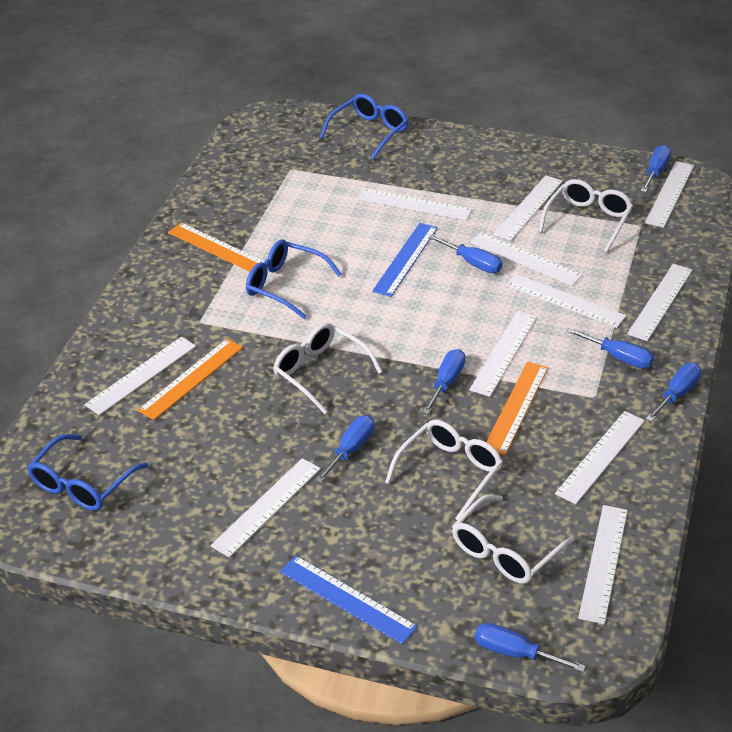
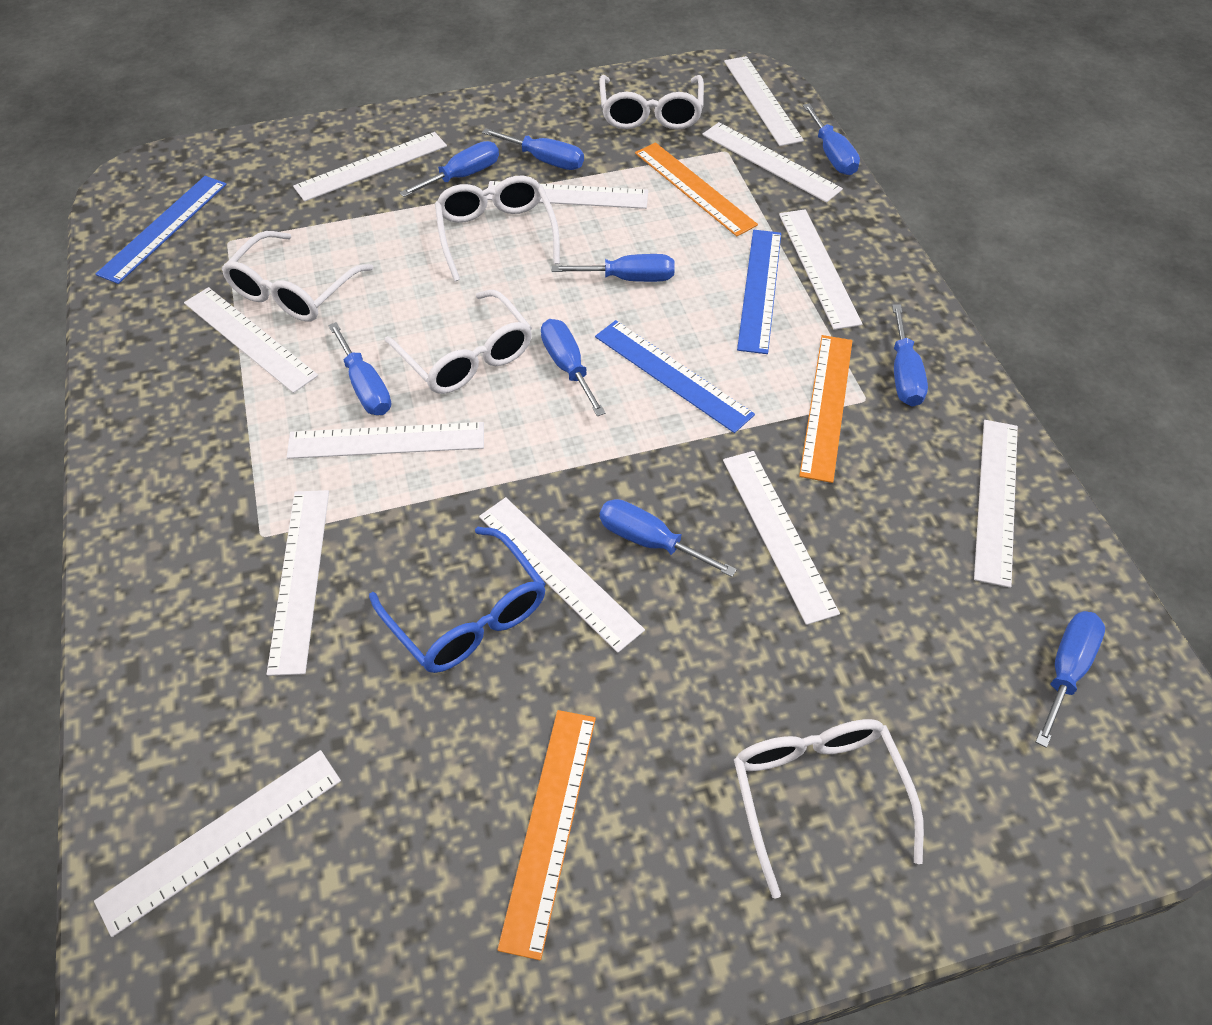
blue glasses: 3 -> 1
blue ruler: 2 -> 3
blue screwdriver: 7 -> 9
white glasses: 4 -> 5
white ruler: 11 -> 12

